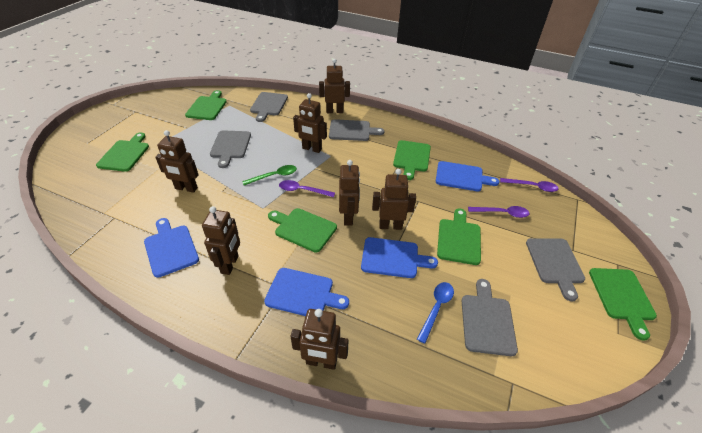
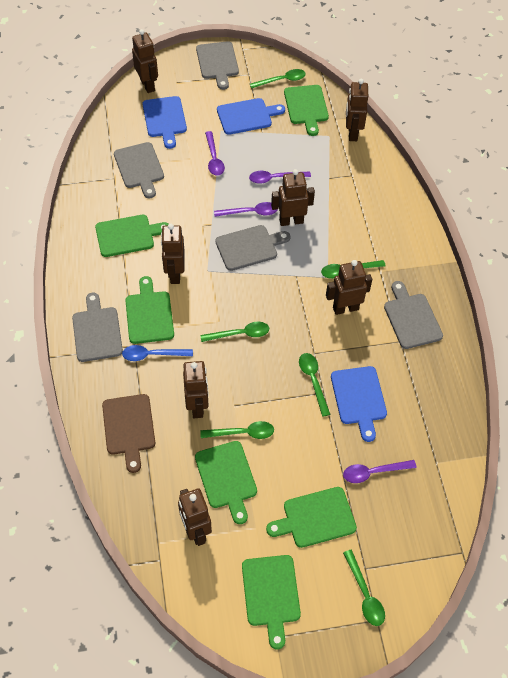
blue cutting board: 4 -> 3
brown cutting board: 0 -> 1
green spoon: 1 -> 6
purple spoon: 3 -> 4

